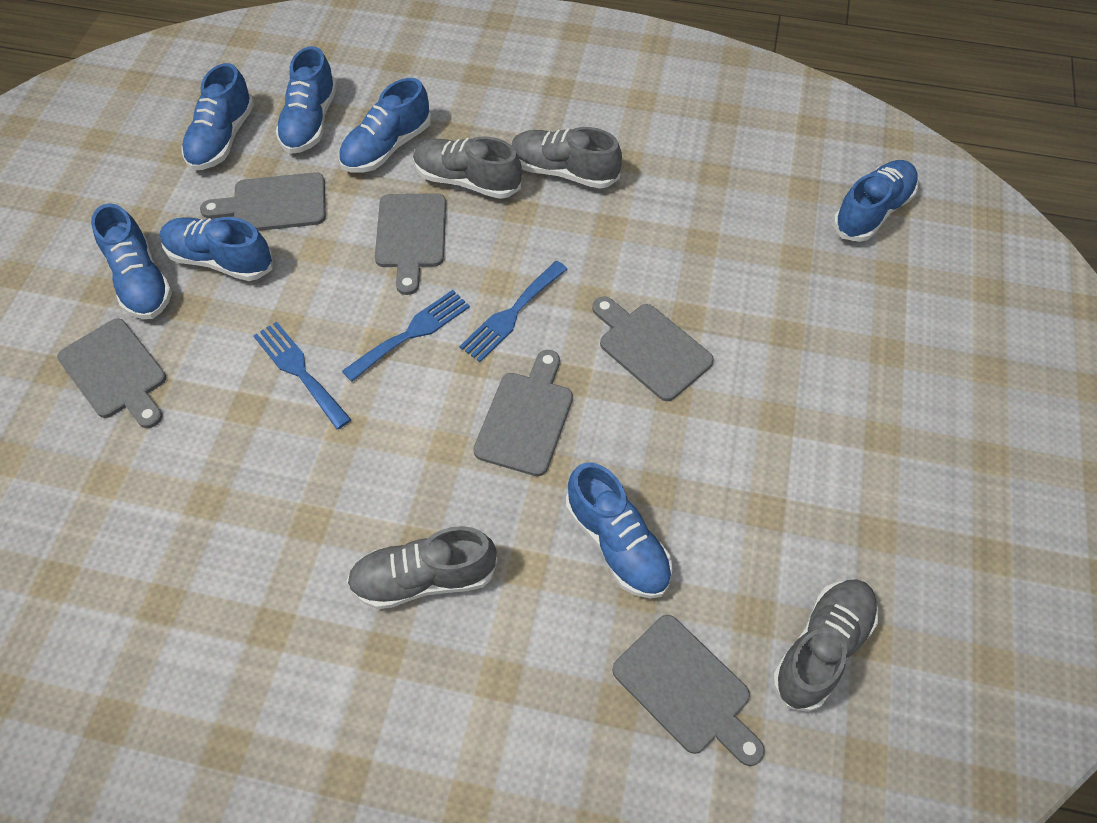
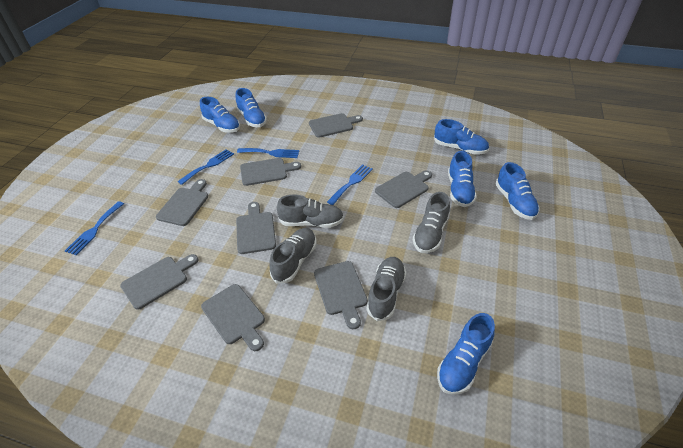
blue fork: 3 -> 4
blue shoe: 7 -> 6
grey cutting board: 6 -> 8

